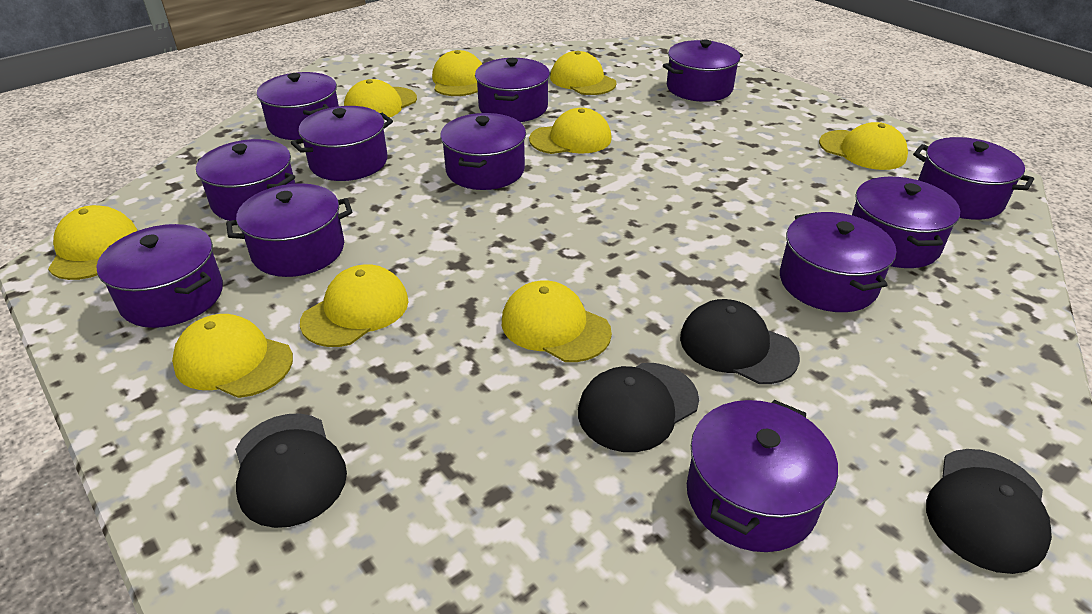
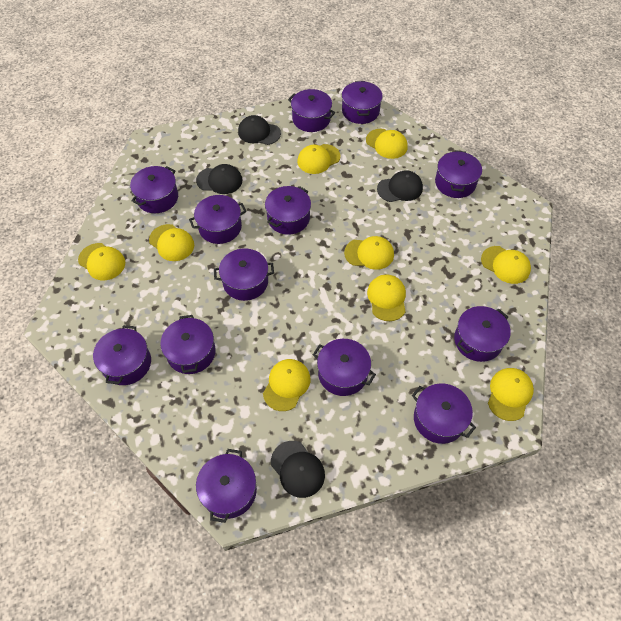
purple pot: 12 -> 13

